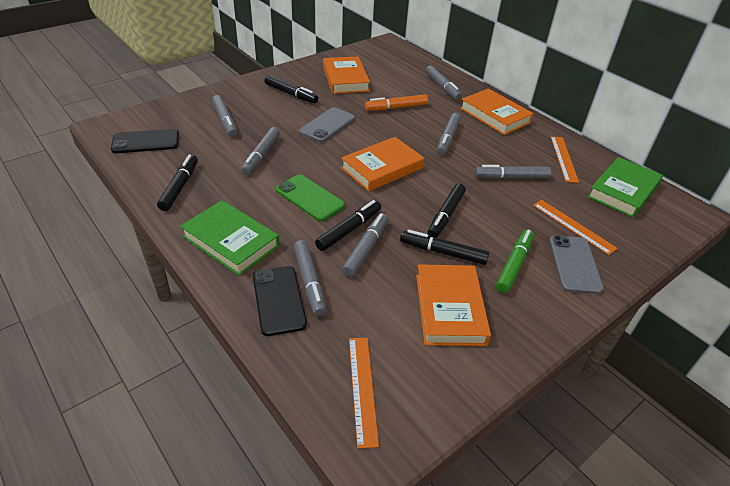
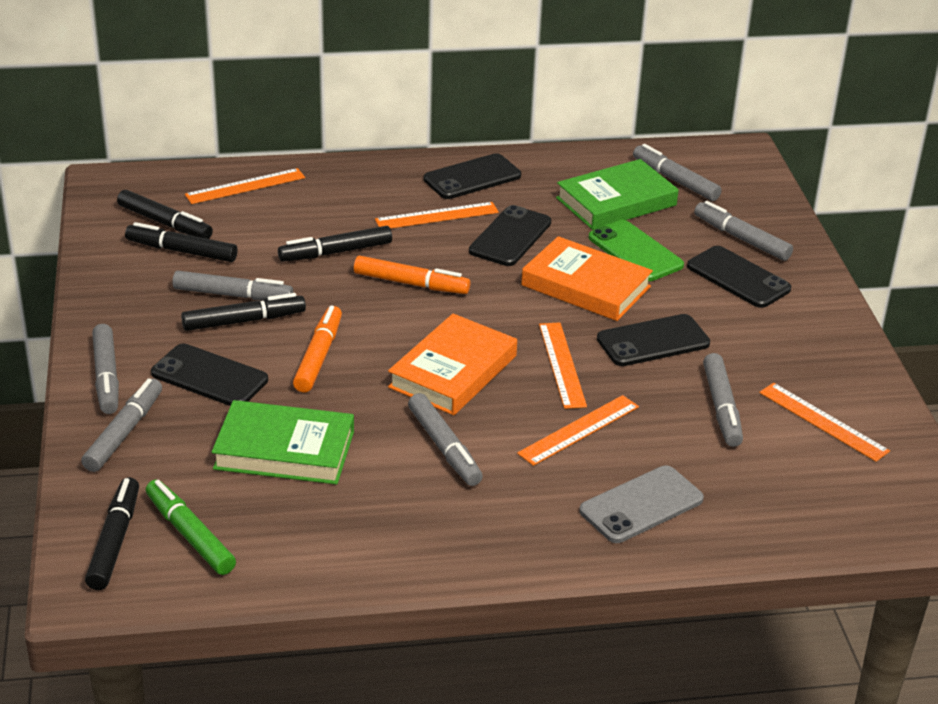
black phone: 2 -> 5
grey phone: 2 -> 1
orange book: 4 -> 2
orange marker: 1 -> 2
orange ruler: 3 -> 5

